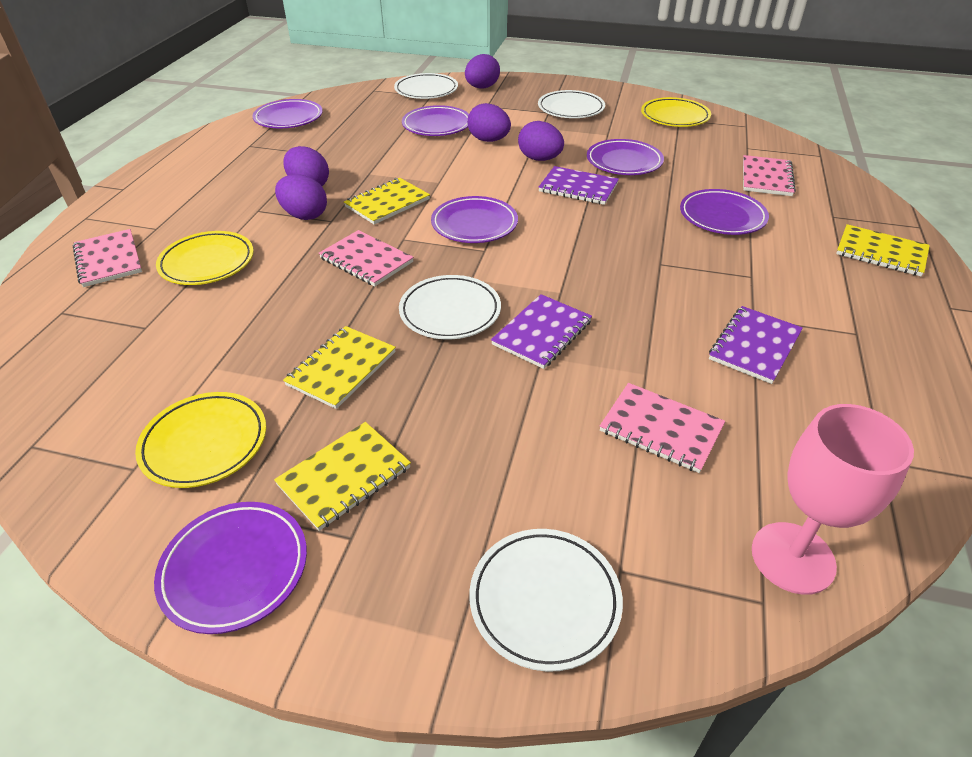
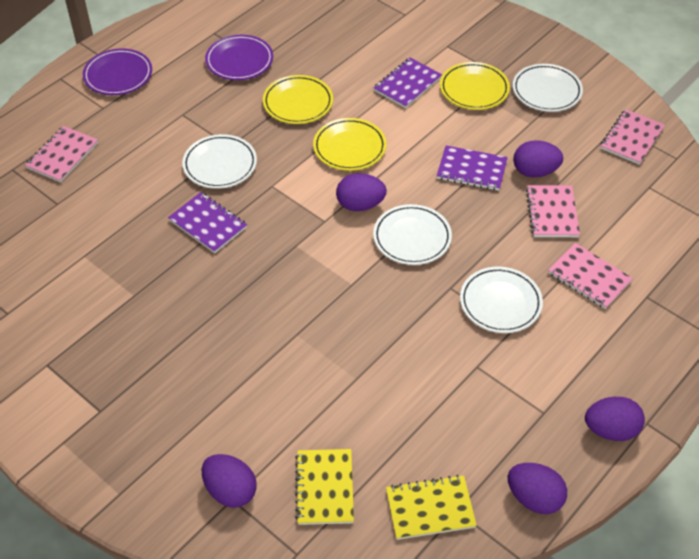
pink goblet: 1 -> 0
purple plate: 6 -> 2
yellow notebook: 4 -> 2

